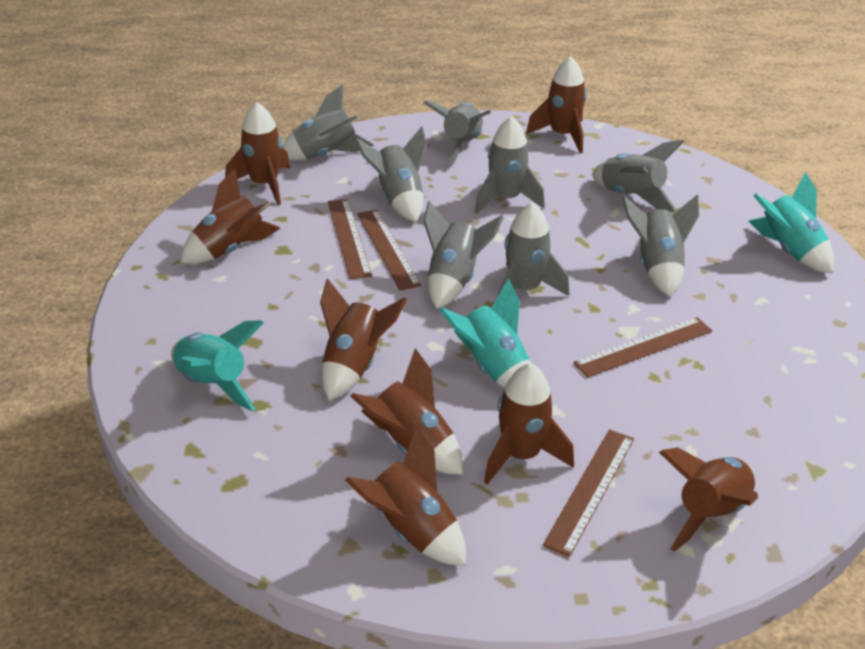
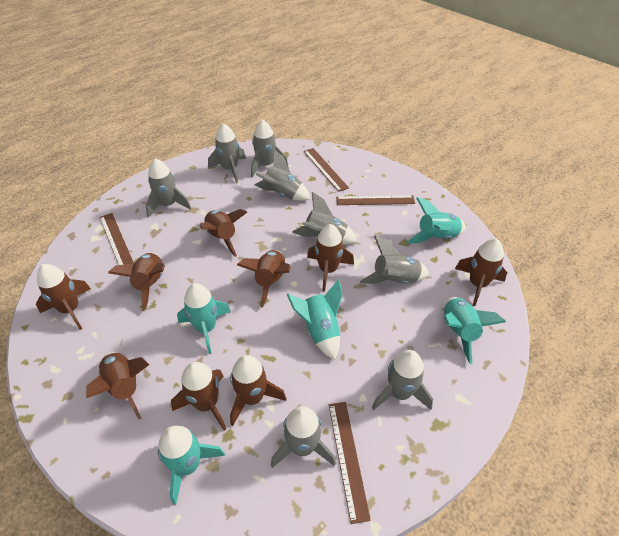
brown rocket: 8 -> 9
turquoise rocket: 3 -> 5

